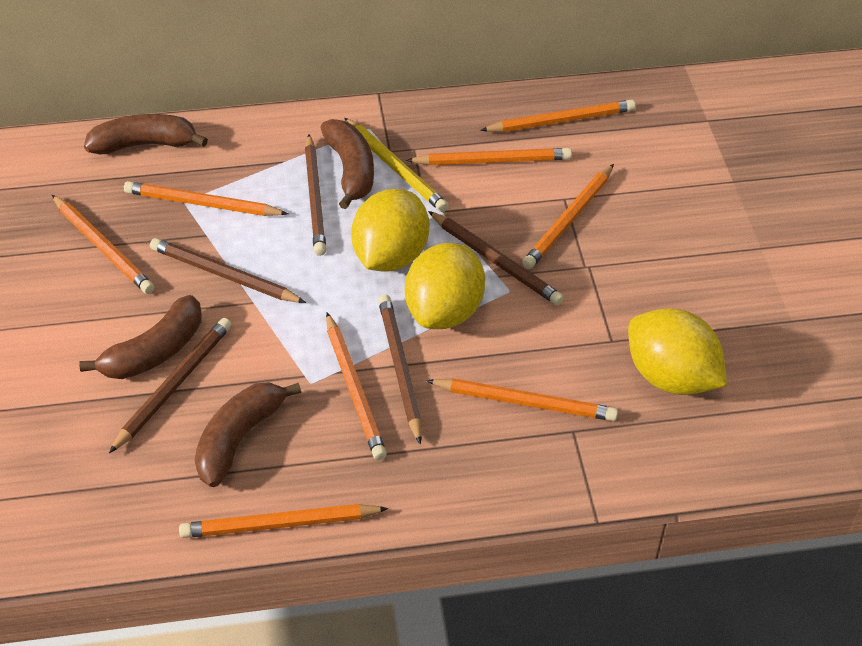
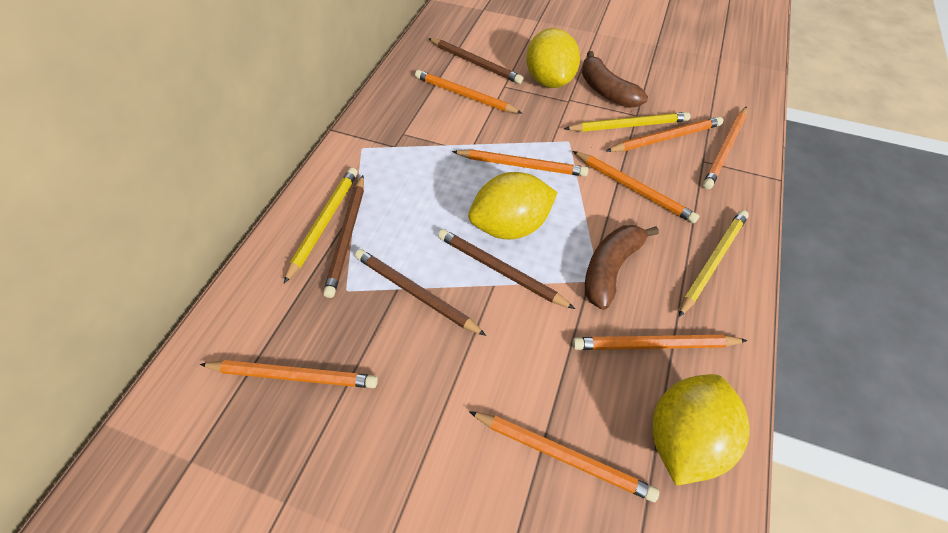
brown banana: 4 -> 2
brown pencil: 5 -> 4
yellow pencil: 1 -> 3

